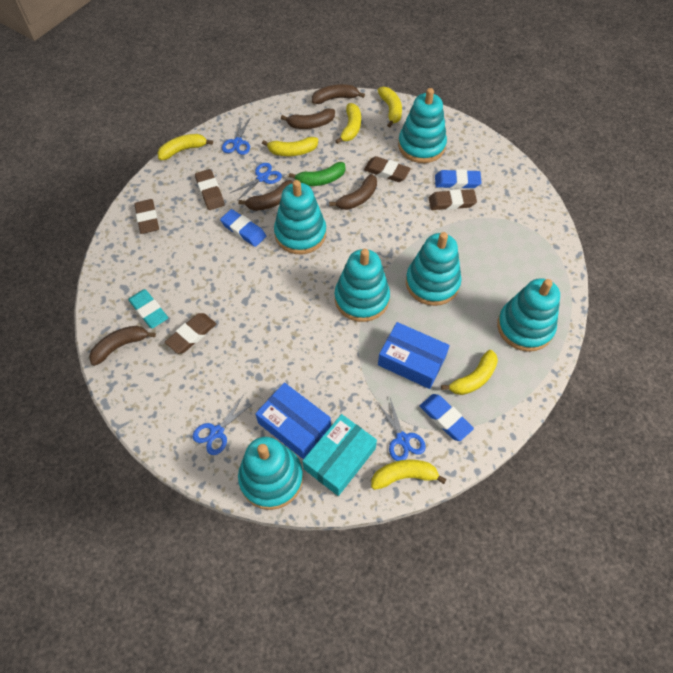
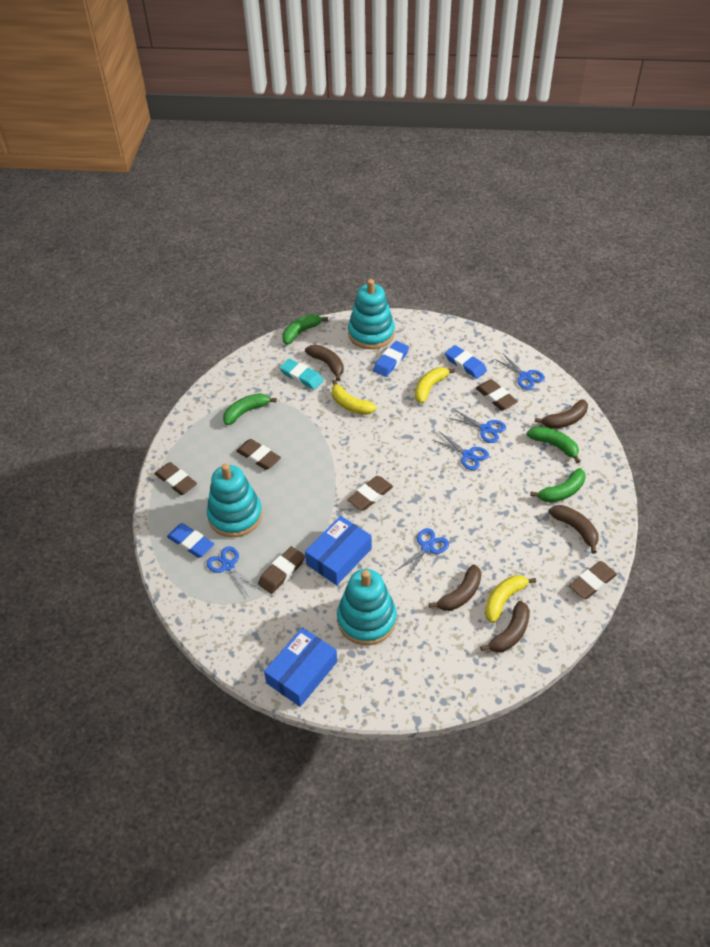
blue scissors: 4 -> 5
brown eraser: 5 -> 6
green banana: 1 -> 4
turquoise box: 1 -> 0
turquoise stacking toy: 6 -> 3
yellow banana: 6 -> 3

